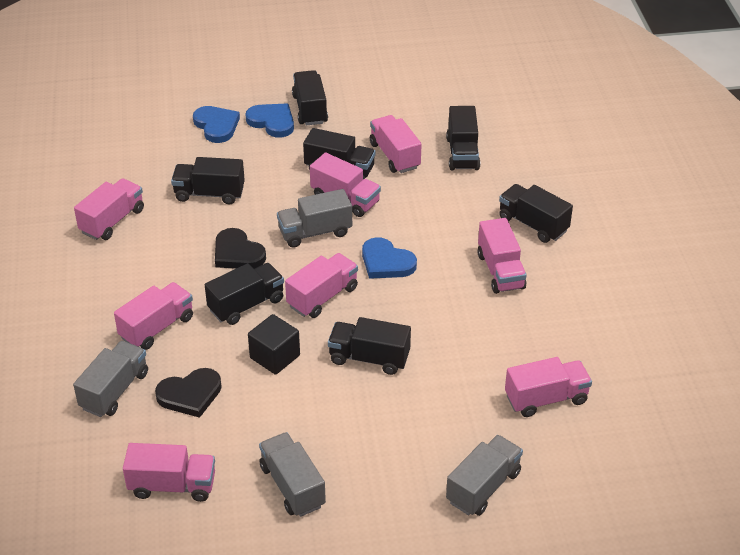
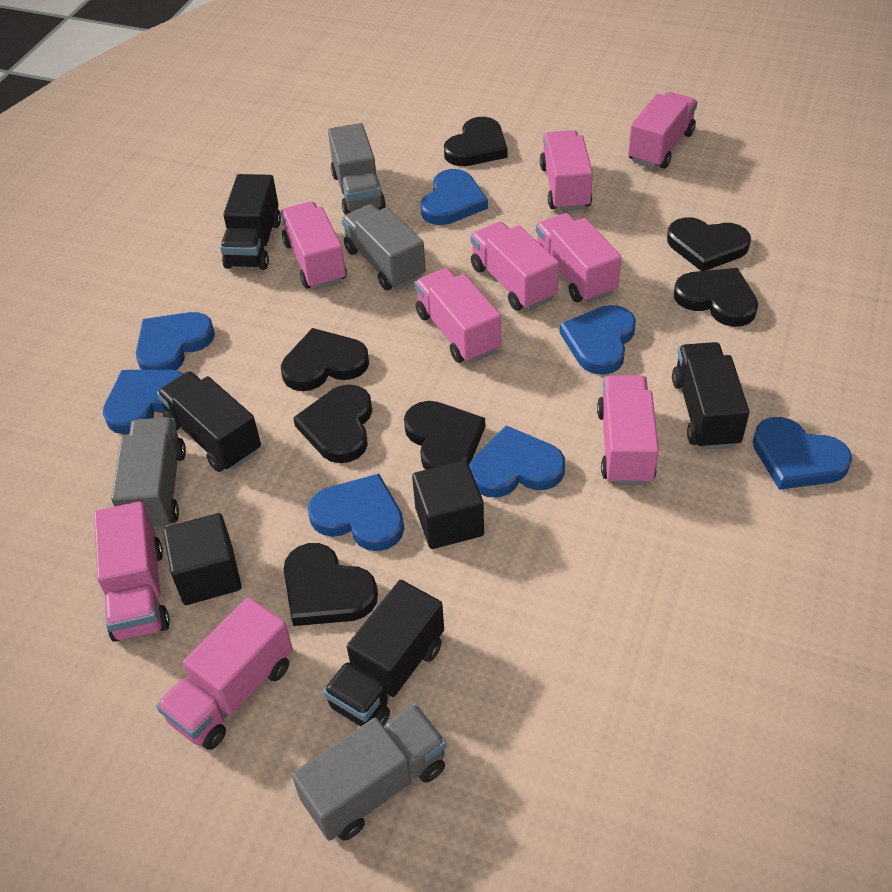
black cube: 1 -> 2
black heart: 2 -> 7
black truck: 7 -> 4
blue heart: 3 -> 7
pink truck: 8 -> 9

